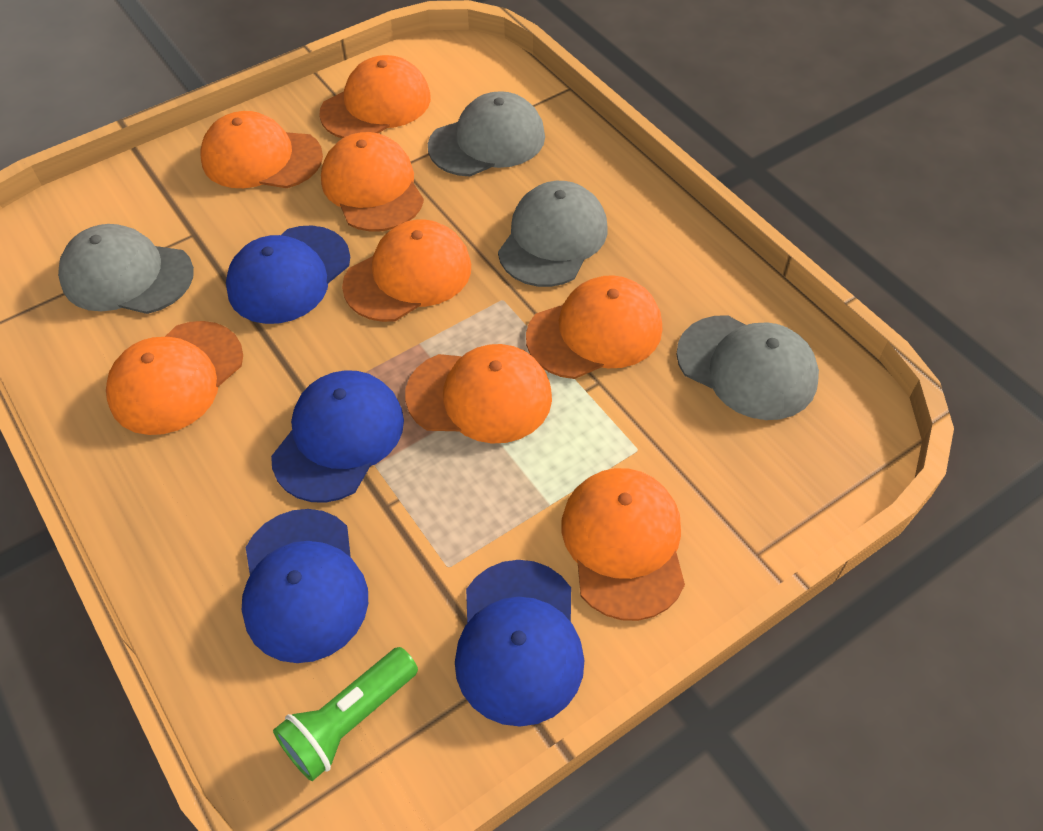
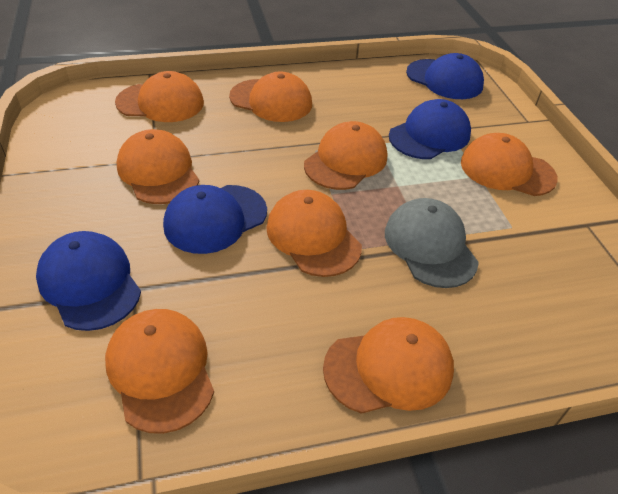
green flashlight: 1 -> 0
grey cap: 4 -> 1

